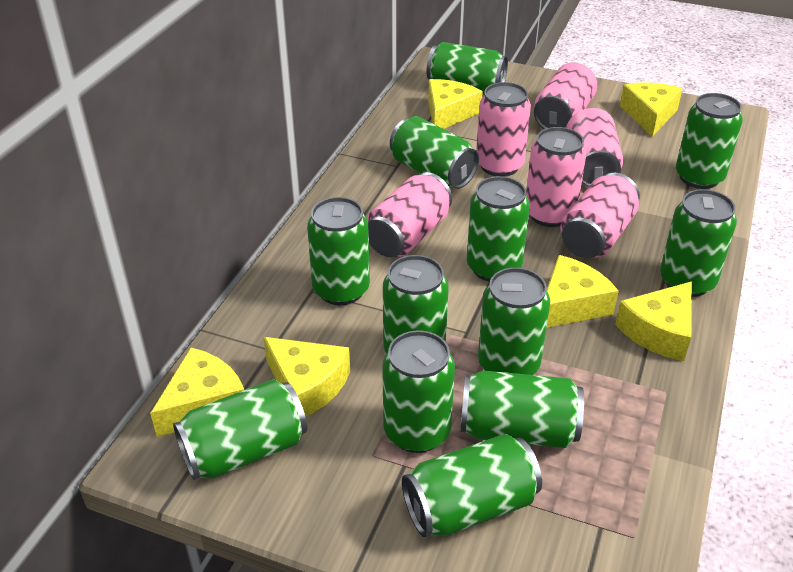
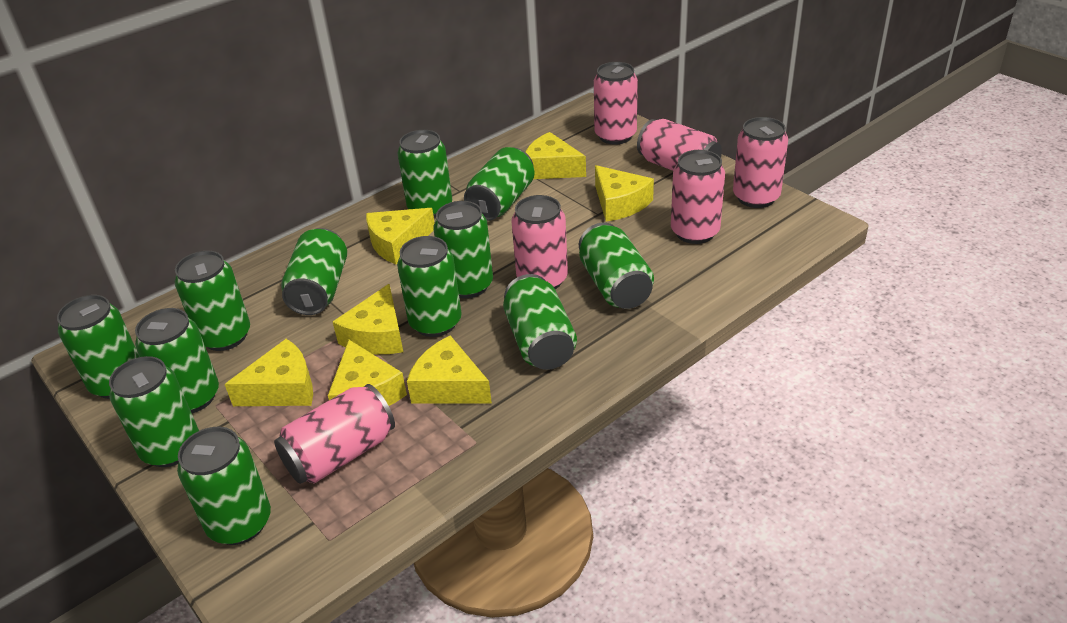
yellow cheese: 6 -> 7

